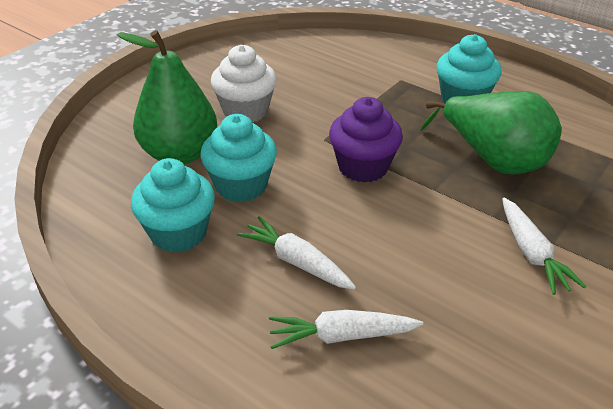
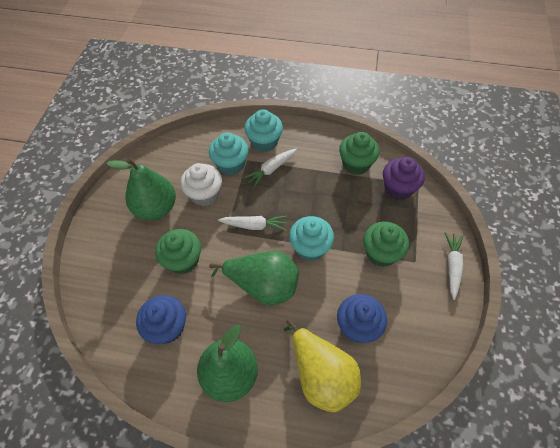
blue cupcake: 0 -> 2
green cupcake: 0 -> 3
green pear: 2 -> 3
yellow pear: 0 -> 1

